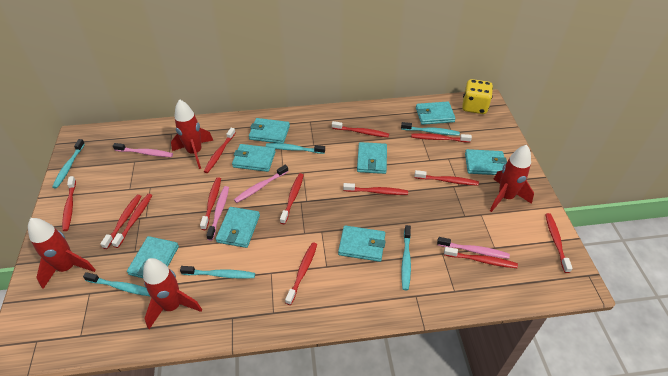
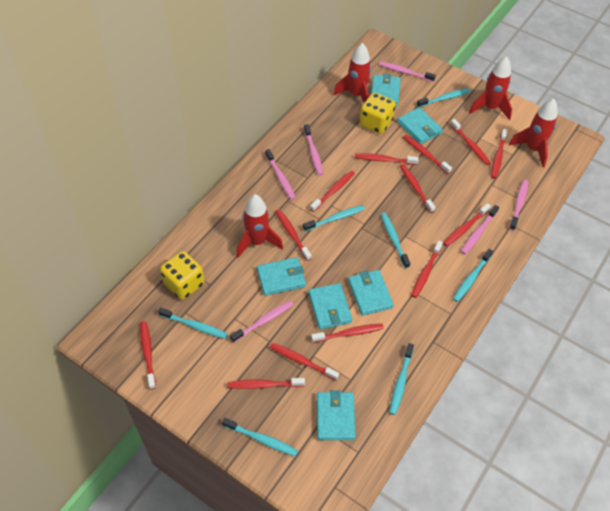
pink toothbrush: 4 -> 6
turquoise toothbrush: 6 -> 7
turquoise wallet: 8 -> 6
yellow dice: 1 -> 2

